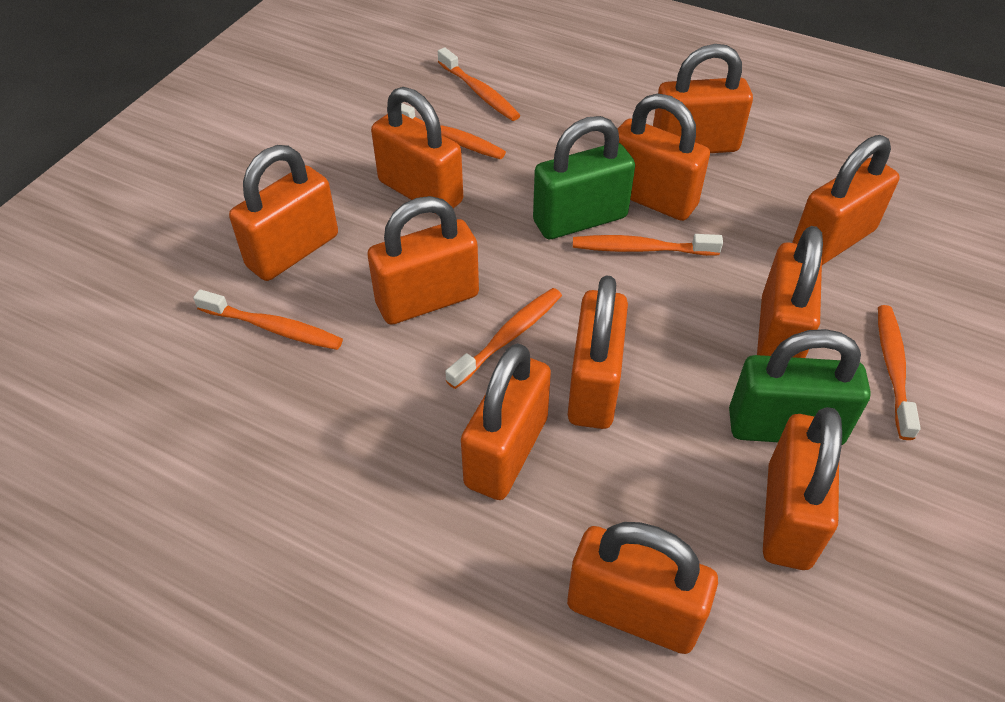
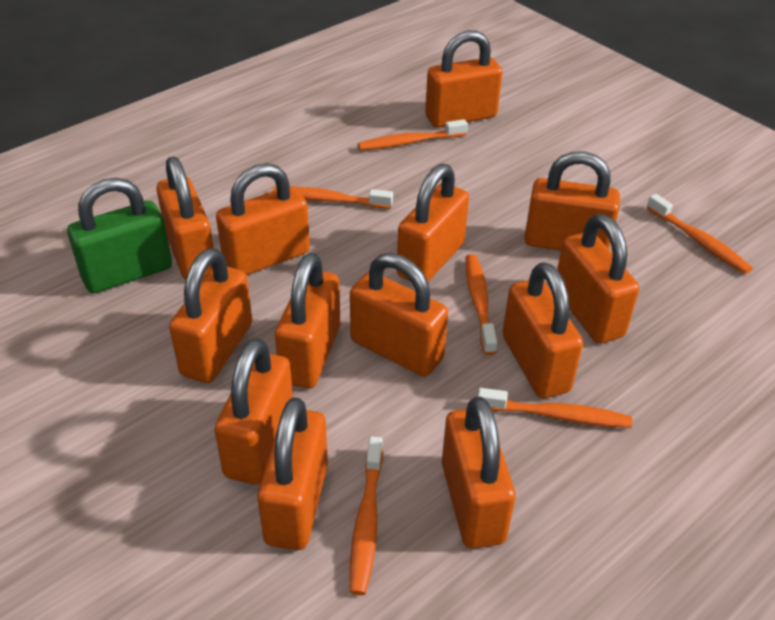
green padlock: 2 -> 1
orange padlock: 11 -> 13

